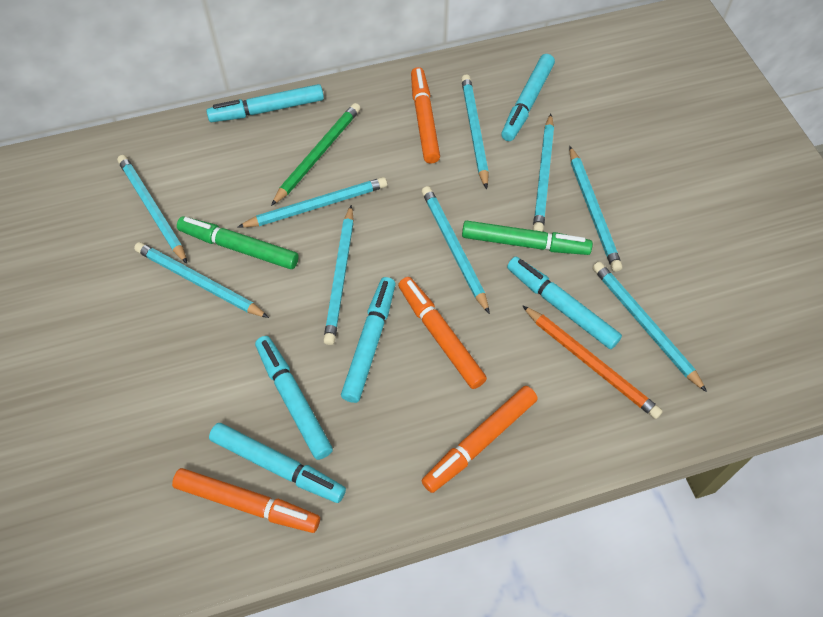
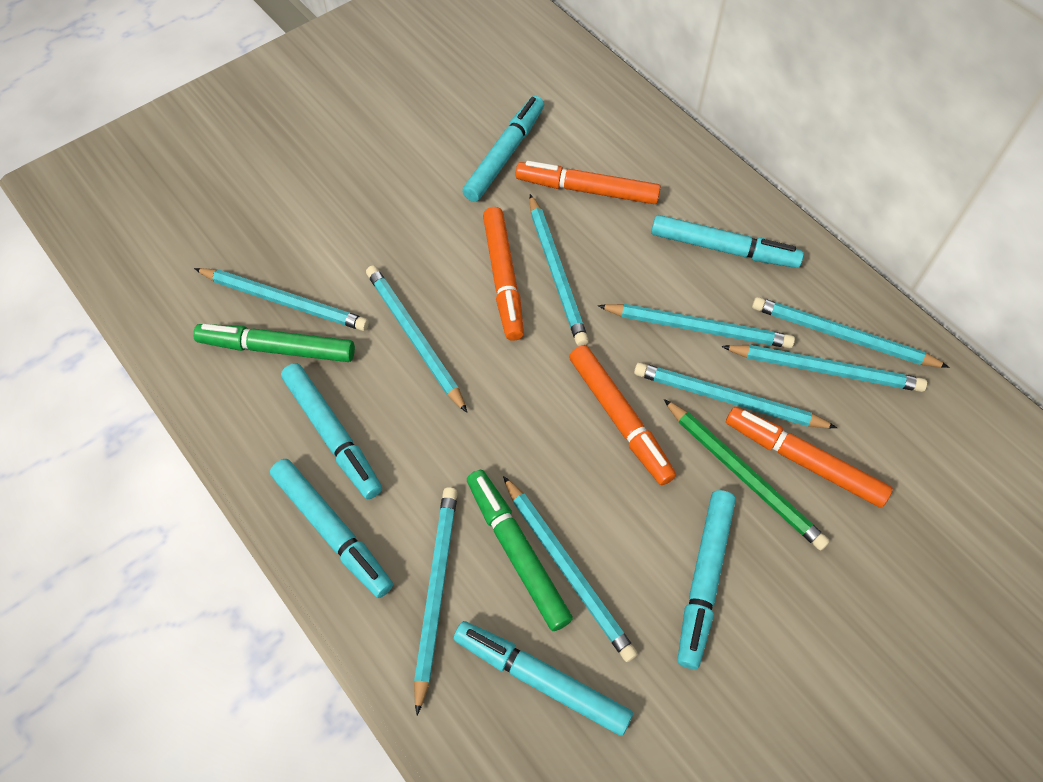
orange pencil: 1 -> 0

